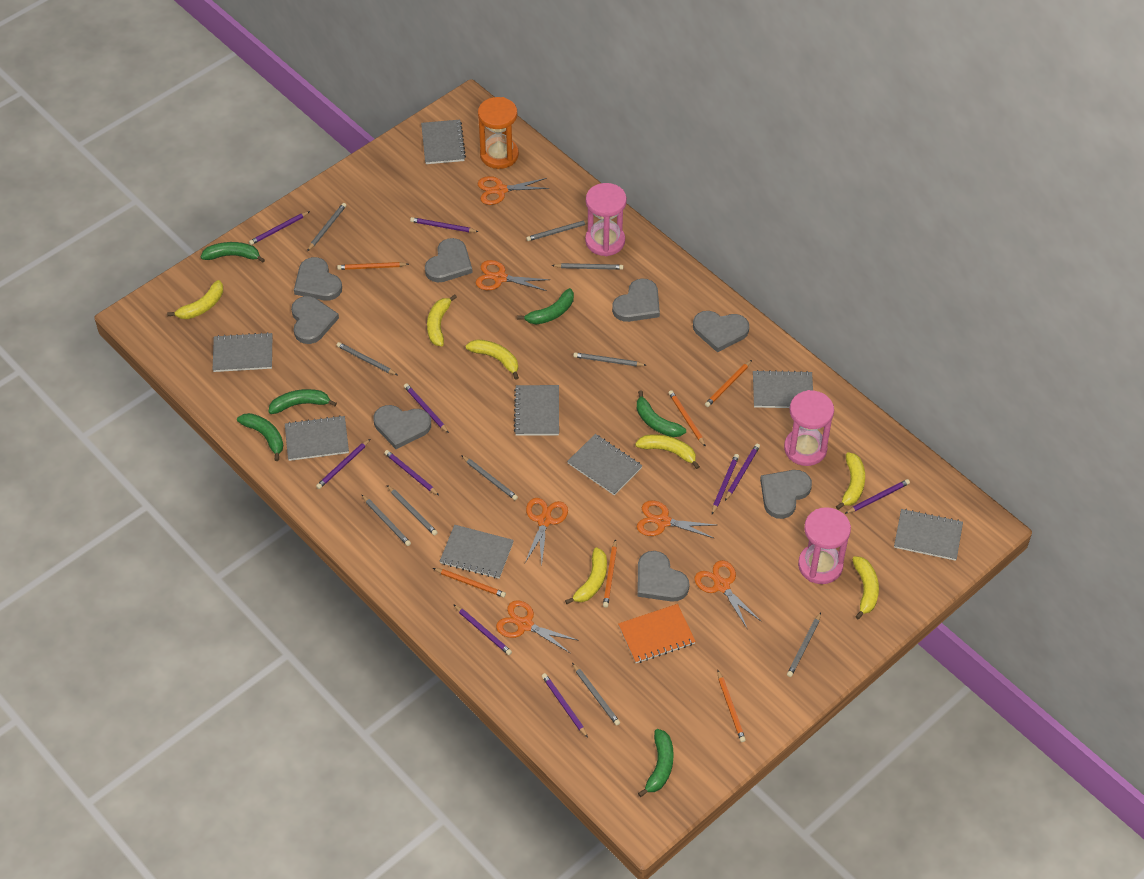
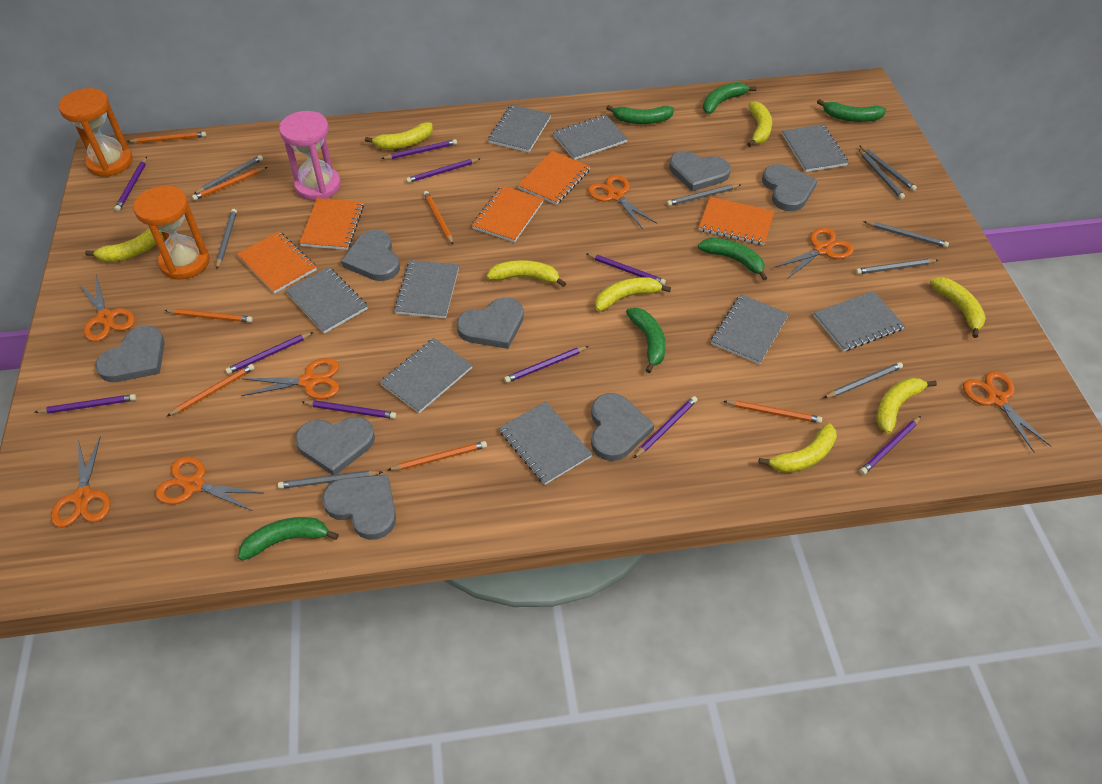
grey notebook: 8 -> 9
grey pencil: 10 -> 9
orange hourglass: 1 -> 2
orange notebook: 1 -> 5
orange pencil: 6 -> 7
orange scissors: 6 -> 7
pink hourglass: 3 -> 1
yellow banana: 7 -> 8

